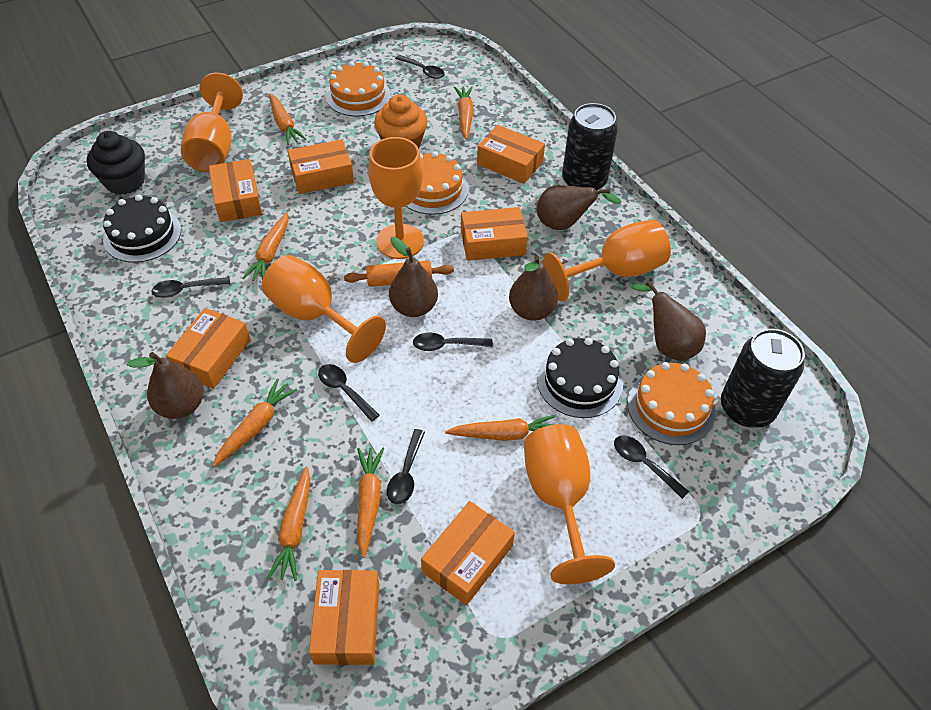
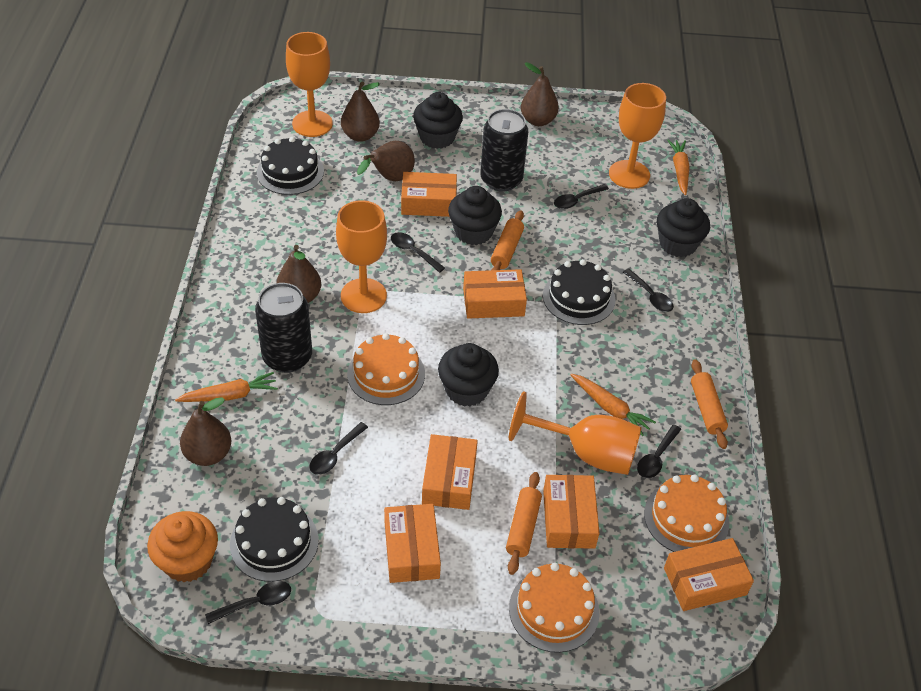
black cake: 2 -> 3
black cupcake: 1 -> 4
orange box: 7 -> 6
orange carrot: 7 -> 3
orange goblet: 5 -> 4
orange rolling pin: 1 -> 3

